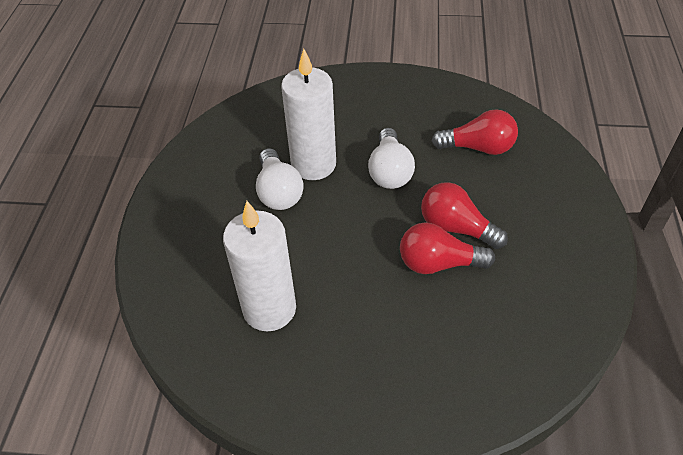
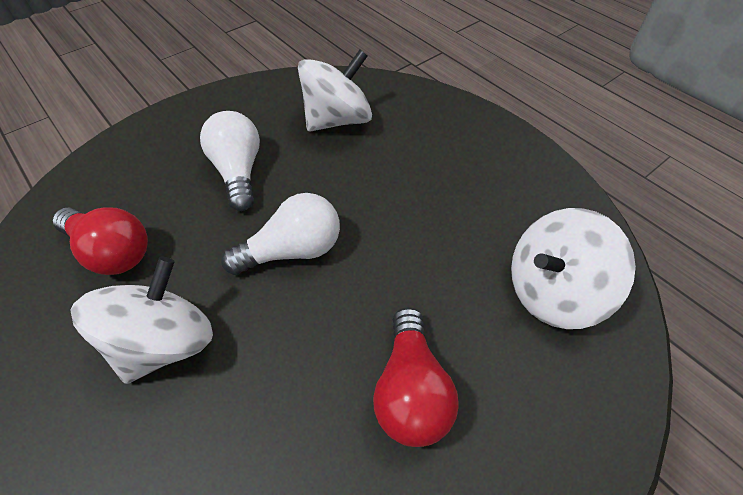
red light bulb: 3 -> 2
white candle: 2 -> 0
white spinning top: 0 -> 3

